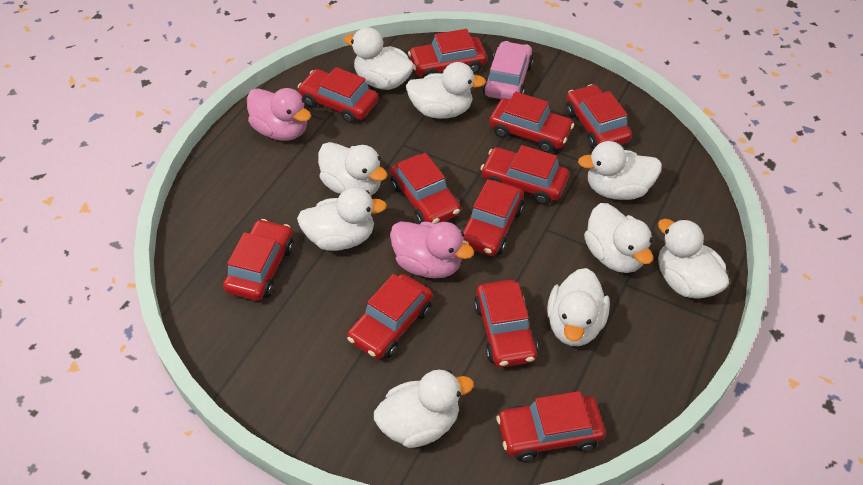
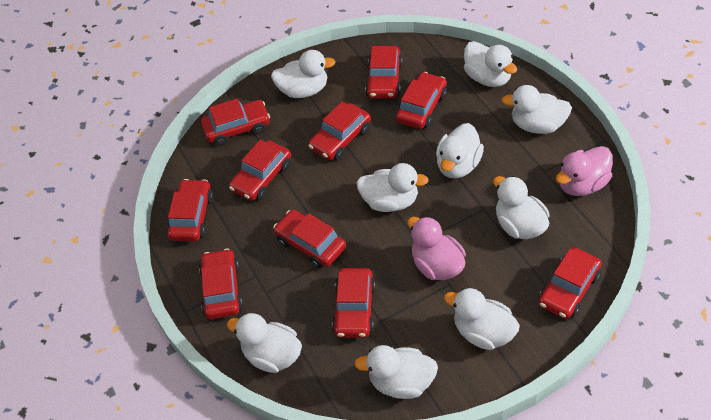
pink car: 1 -> 0
red car: 11 -> 10

